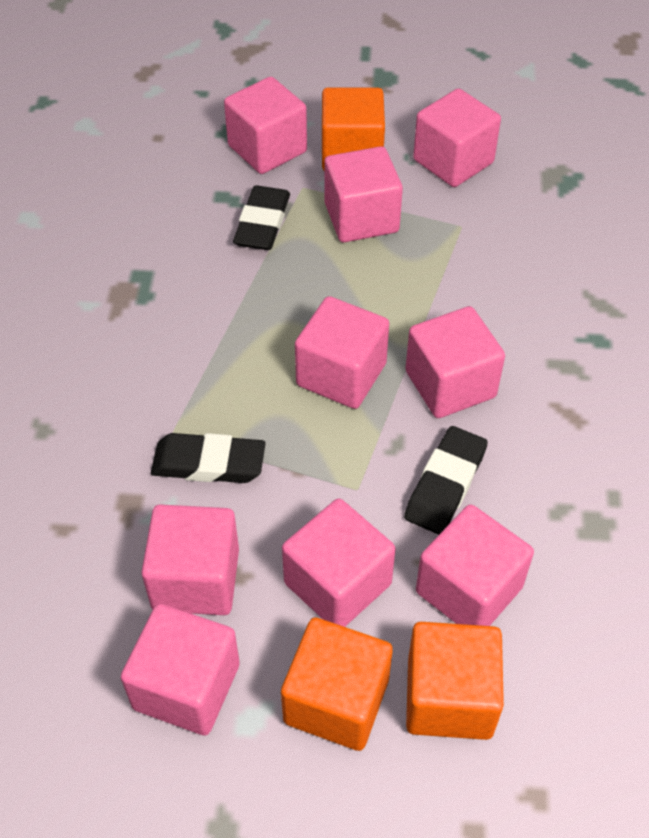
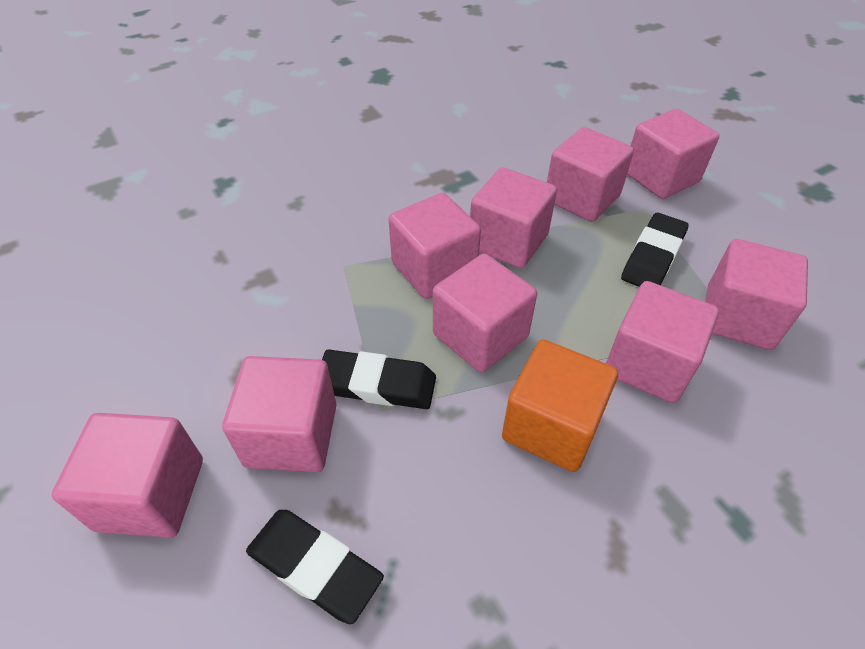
orange cube: 3 -> 1

